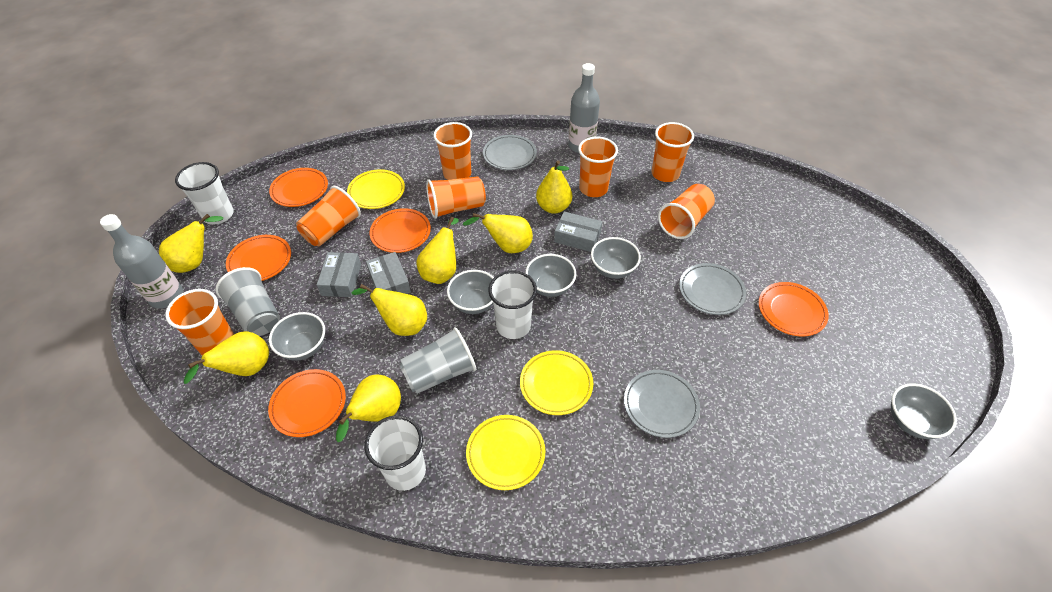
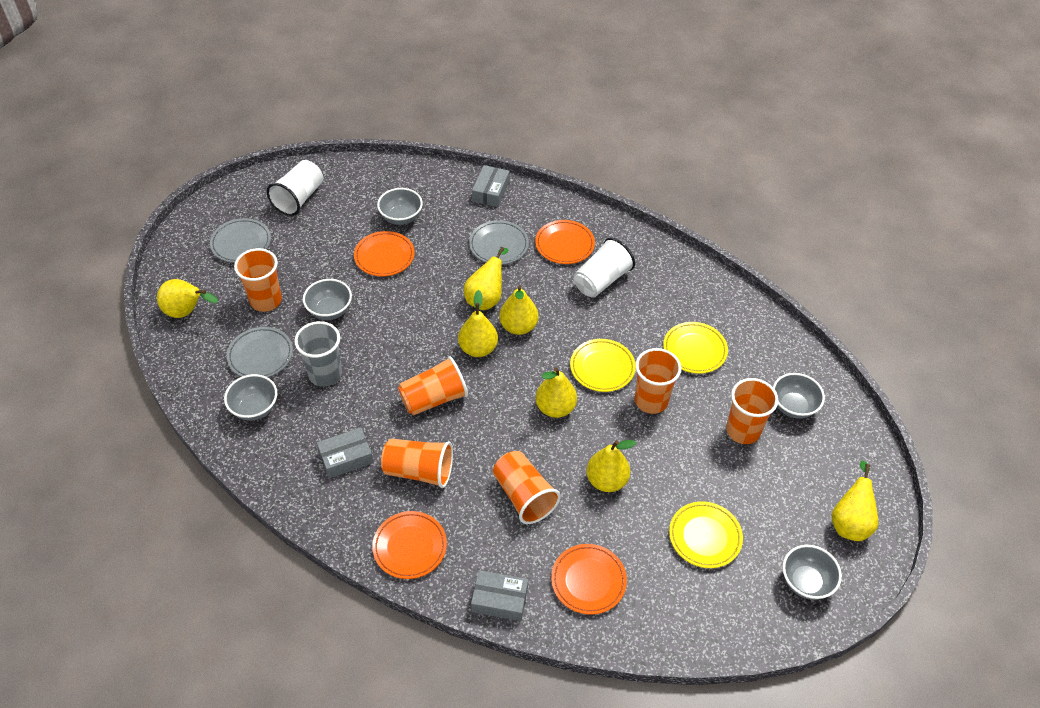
grey bottle: 2 -> 0
grey cup: 2 -> 1
orange cup: 7 -> 6
orange plate: 5 -> 4
white cup: 3 -> 2

